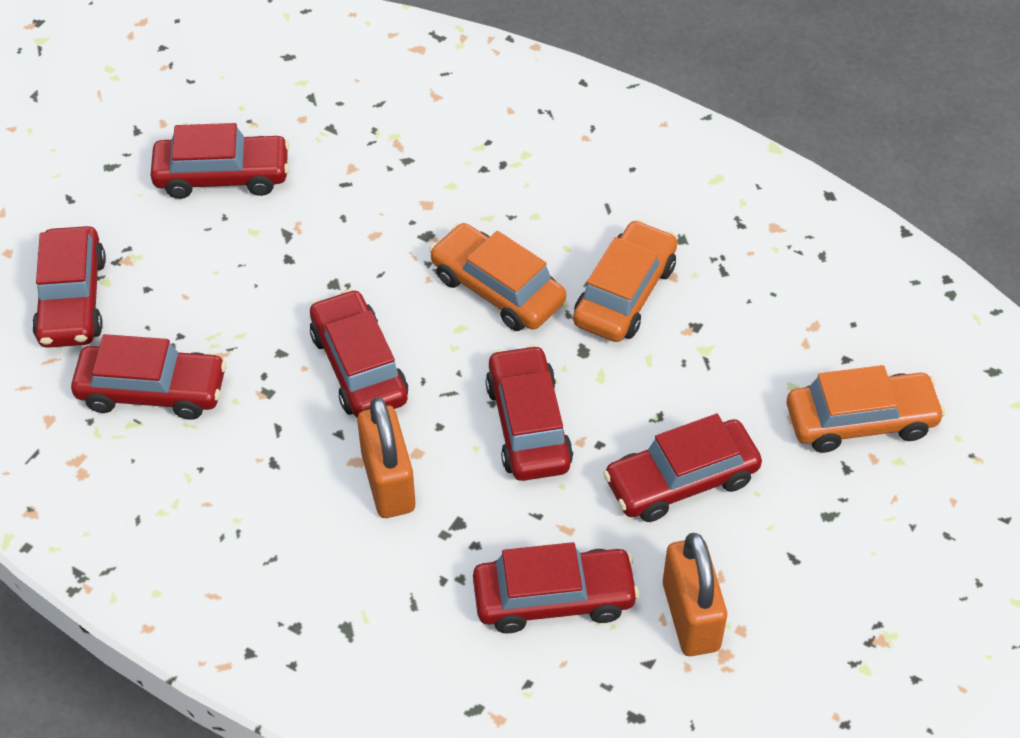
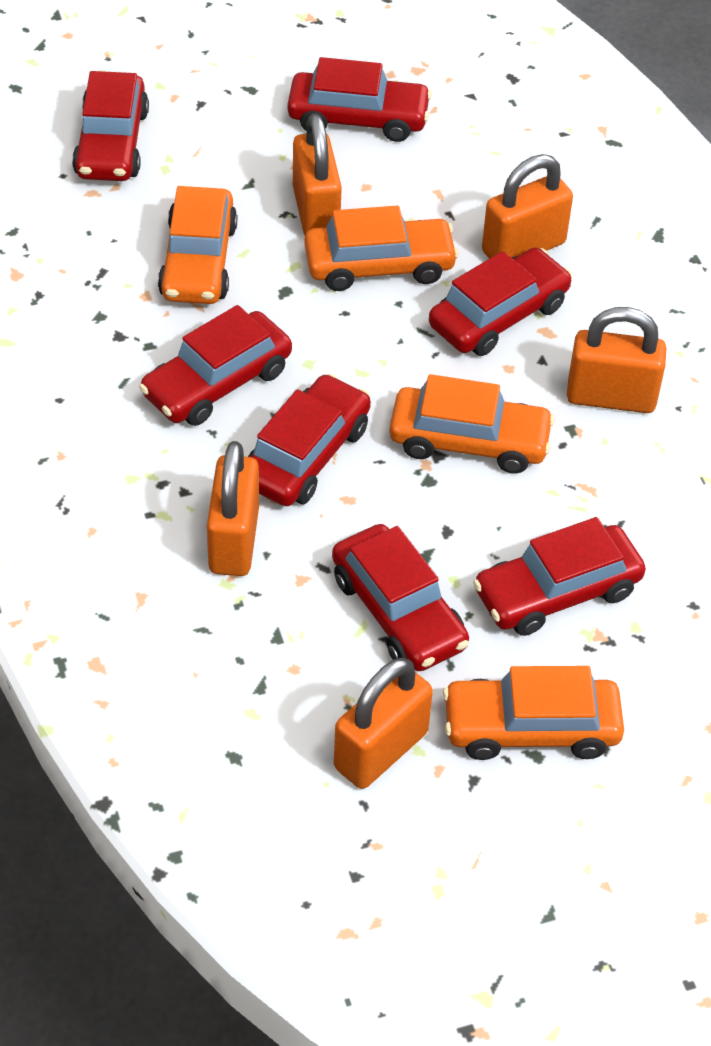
orange car: 3 -> 4
orange padlock: 2 -> 5

